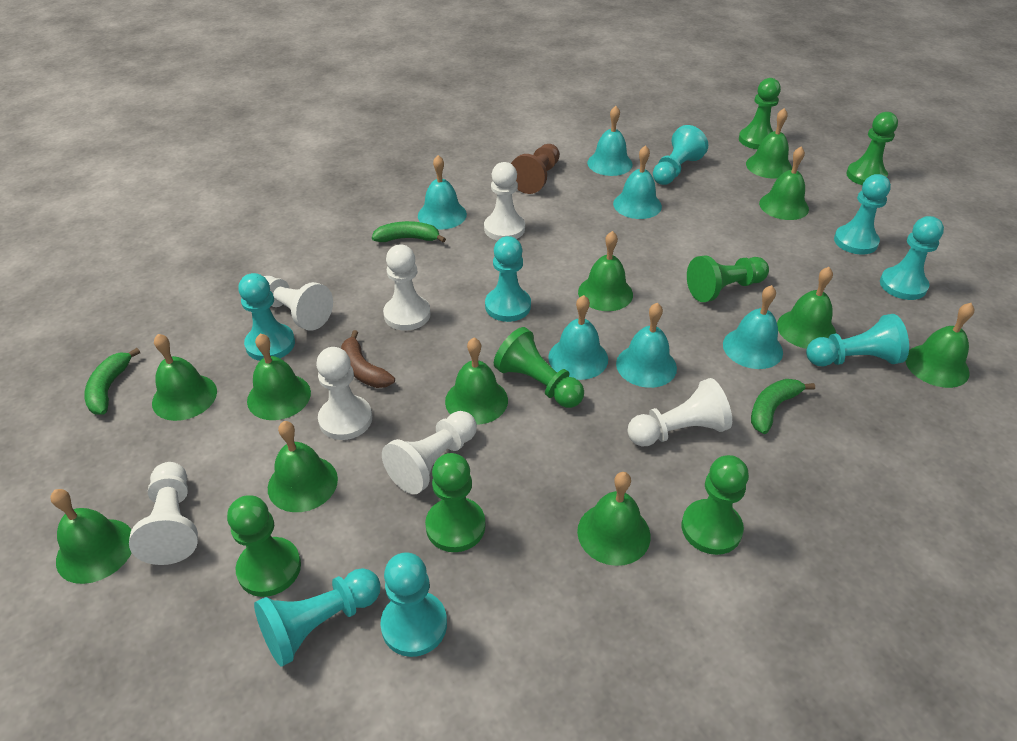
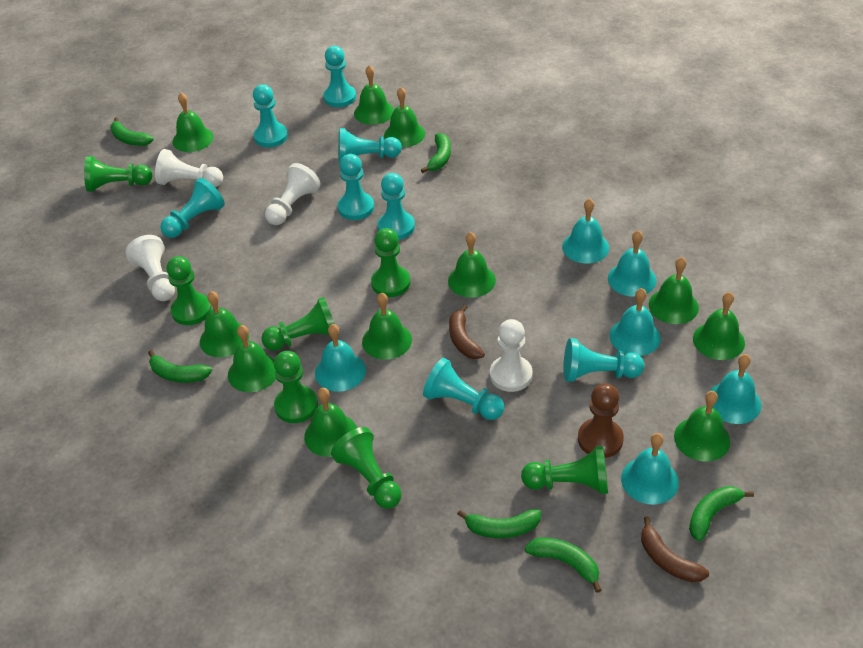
brown banana: 1 -> 2
green banana: 3 -> 6
white pawn: 7 -> 4

